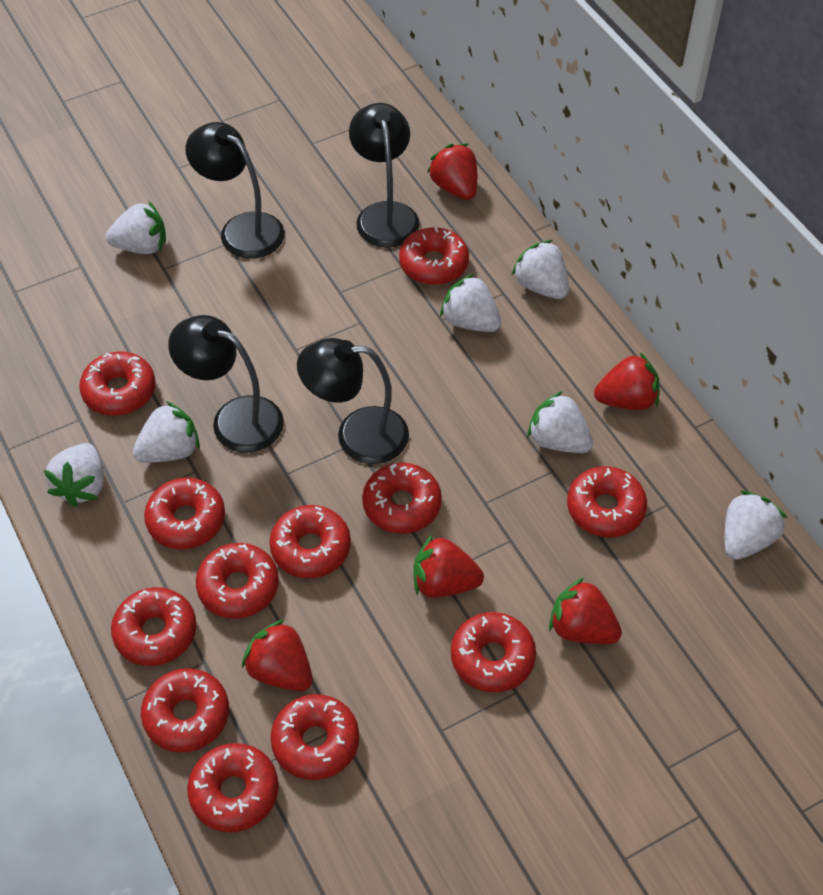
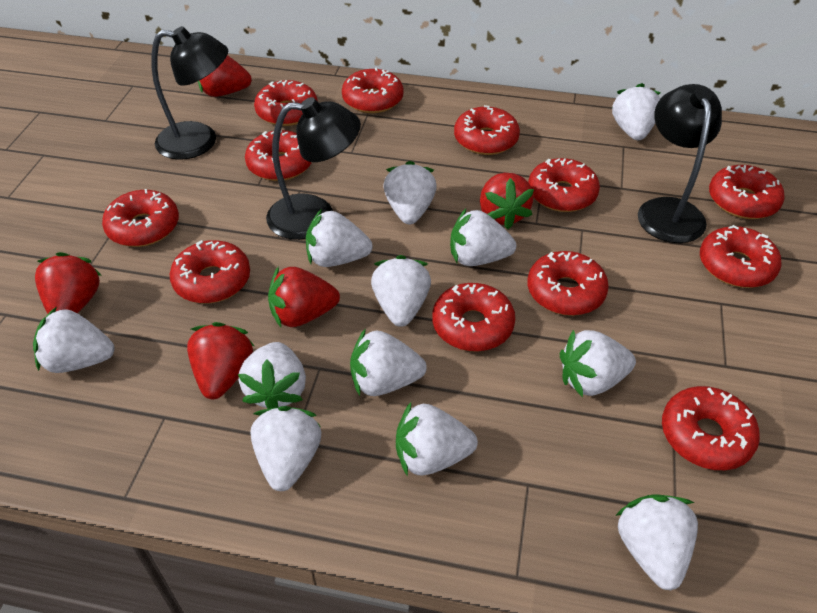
black lamp: 4 -> 3
white strawberry: 7 -> 12

